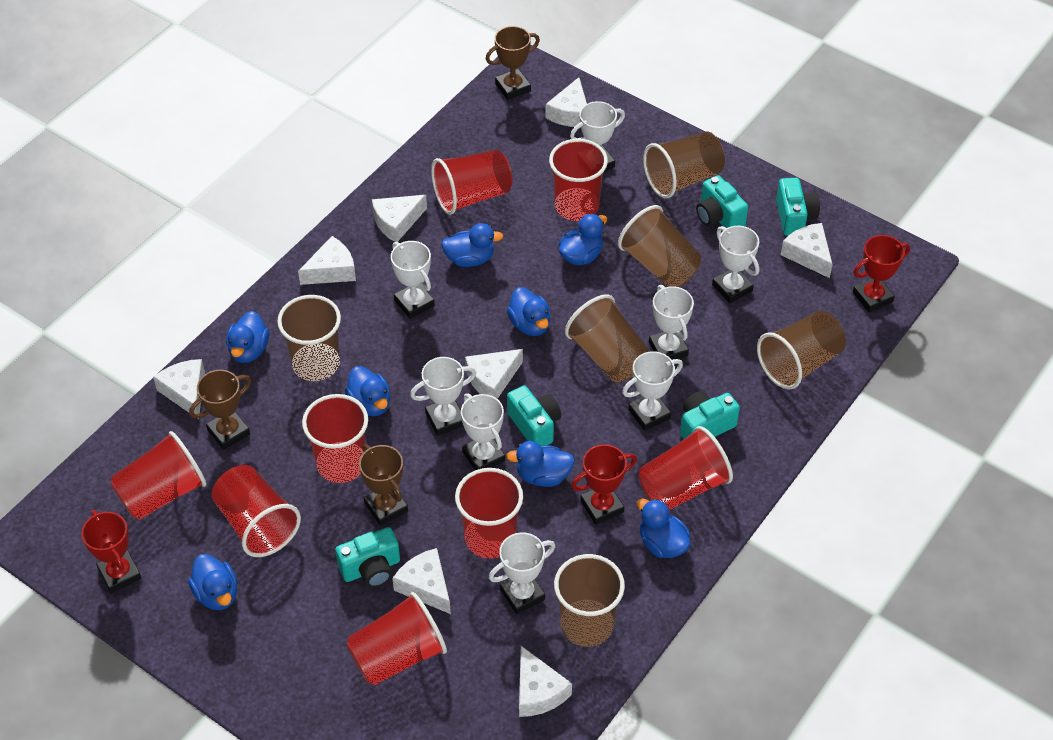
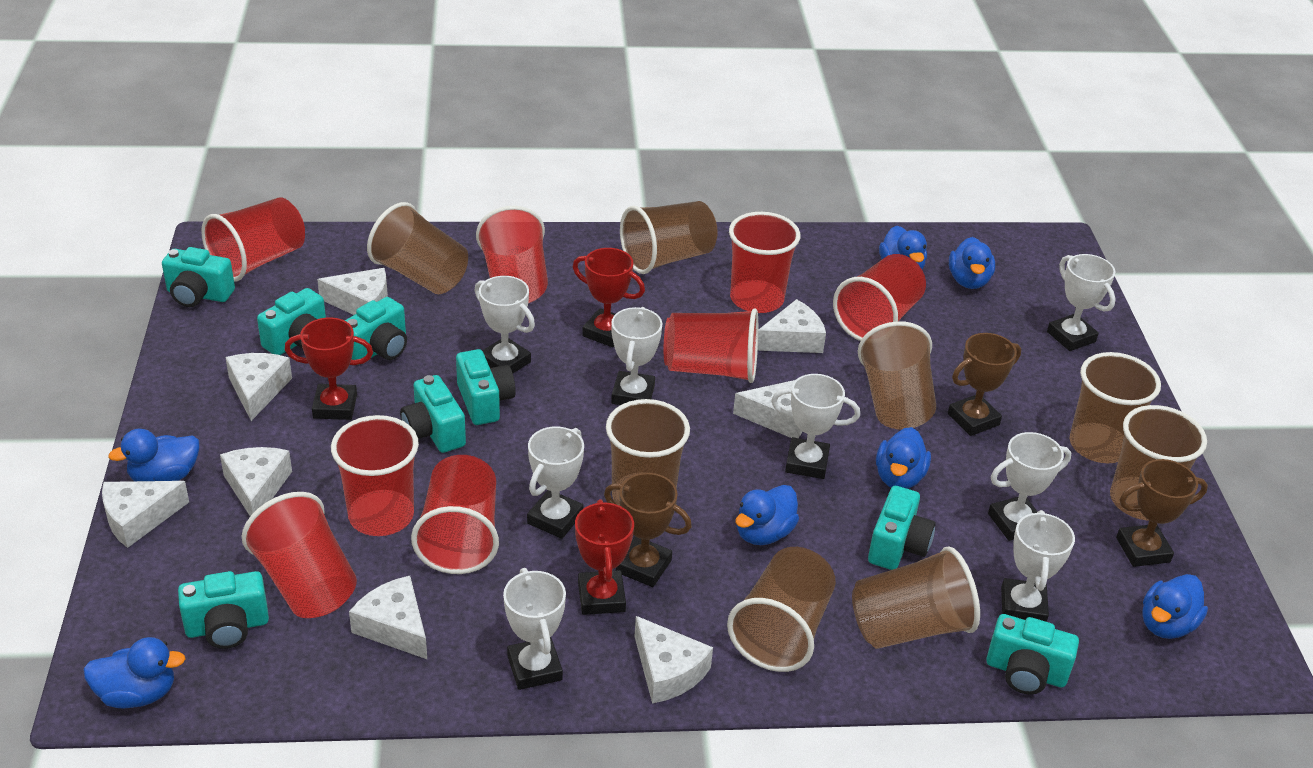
blue duck: 8 -> 7
brown cup: 6 -> 8
turquoise camera: 5 -> 8

